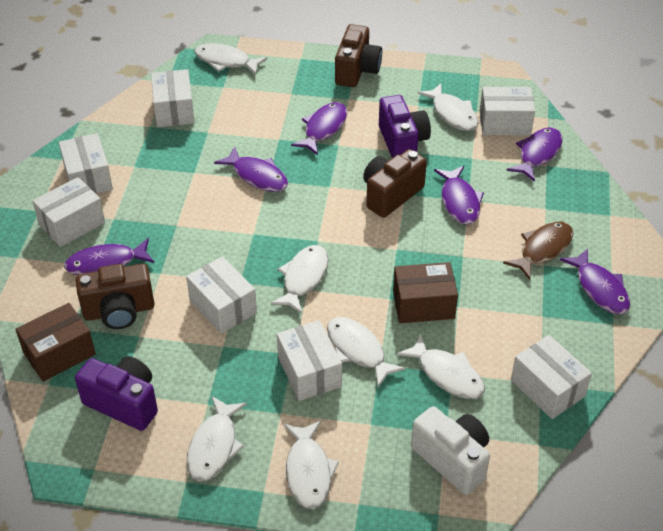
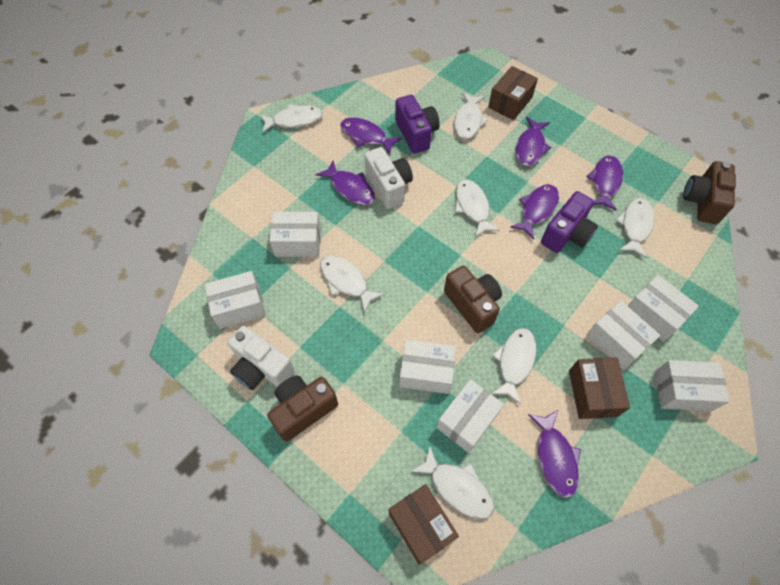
brown box: 2 -> 3
brown fish: 1 -> 0
white camera: 1 -> 2

